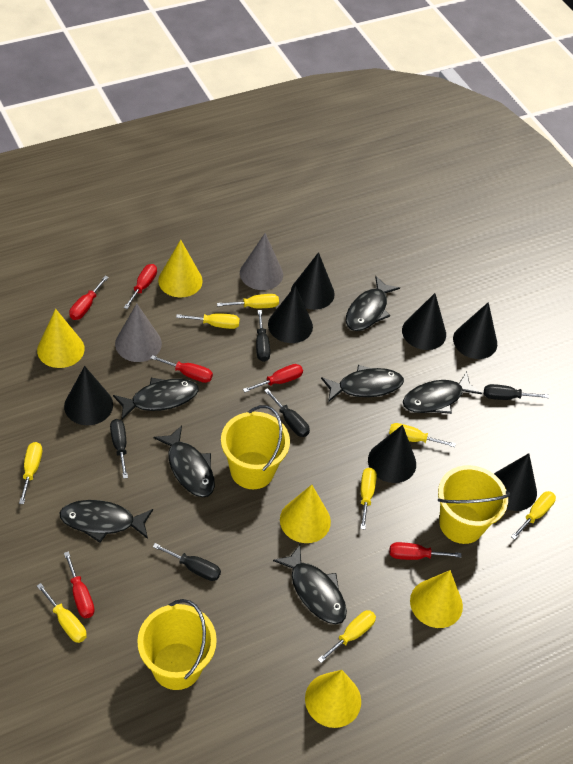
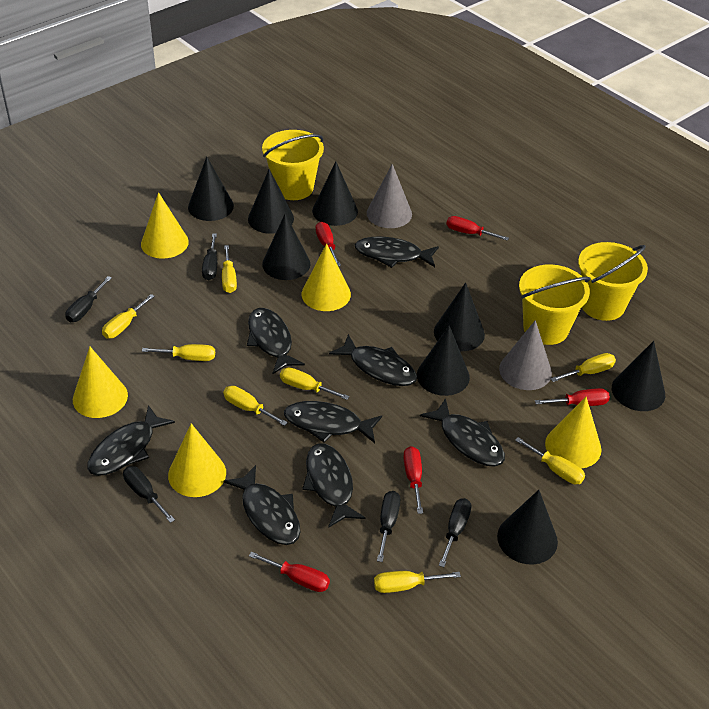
black cone: 7 -> 8
black fish: 7 -> 8
red screwdriver: 6 -> 5

